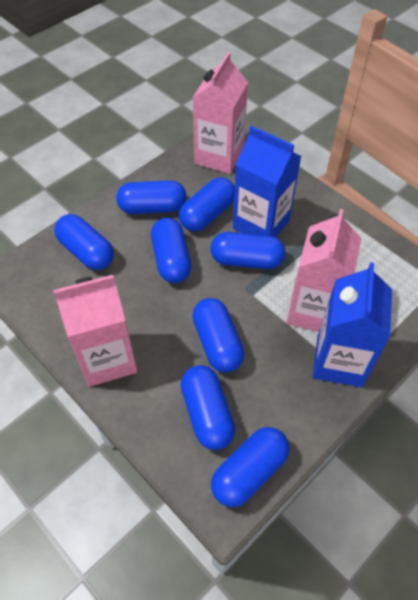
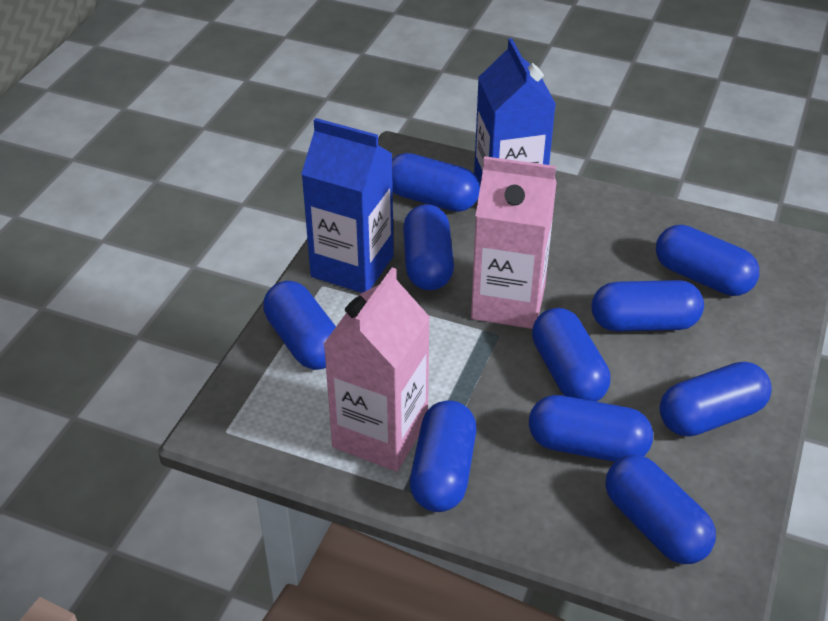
blue capsule: 8 -> 10
pink carton: 3 -> 2

